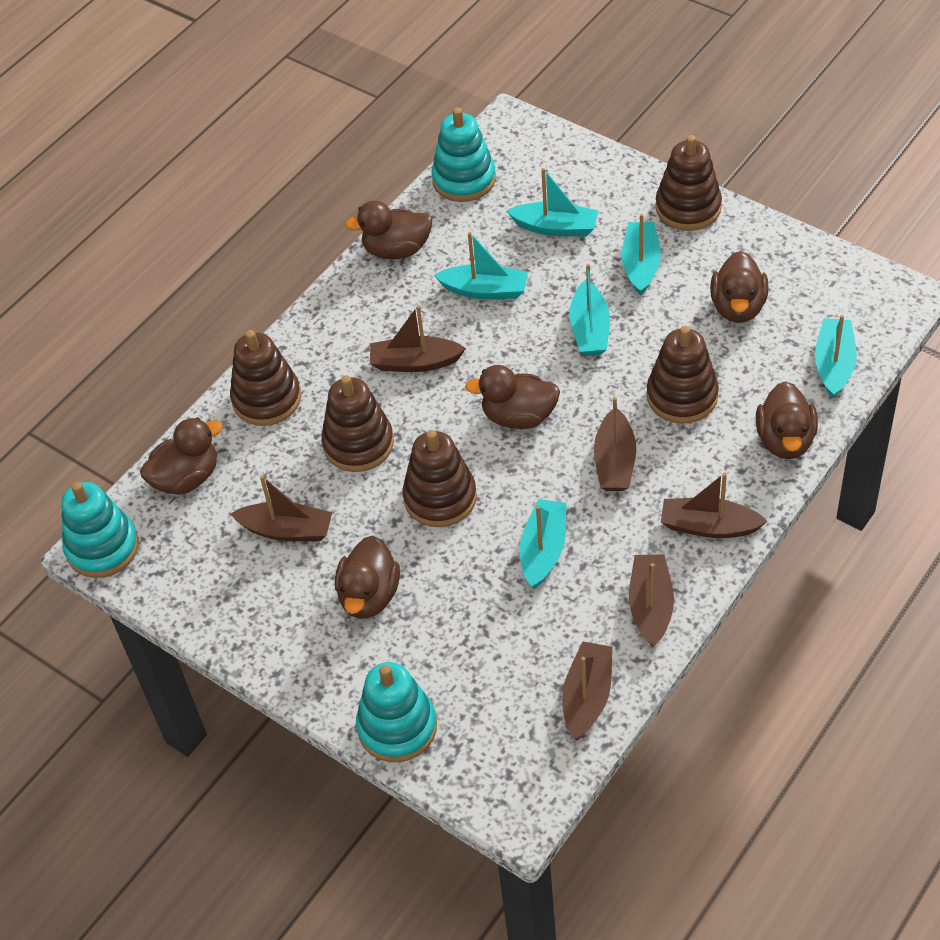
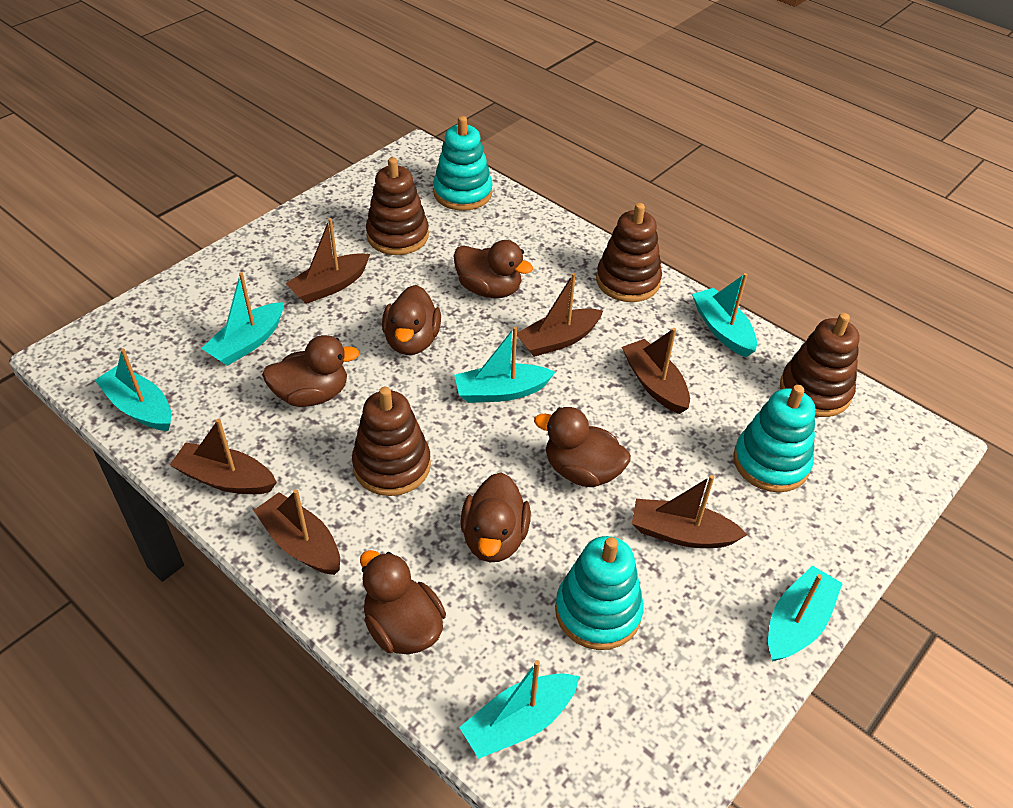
brown stacking toy: 5 -> 4

